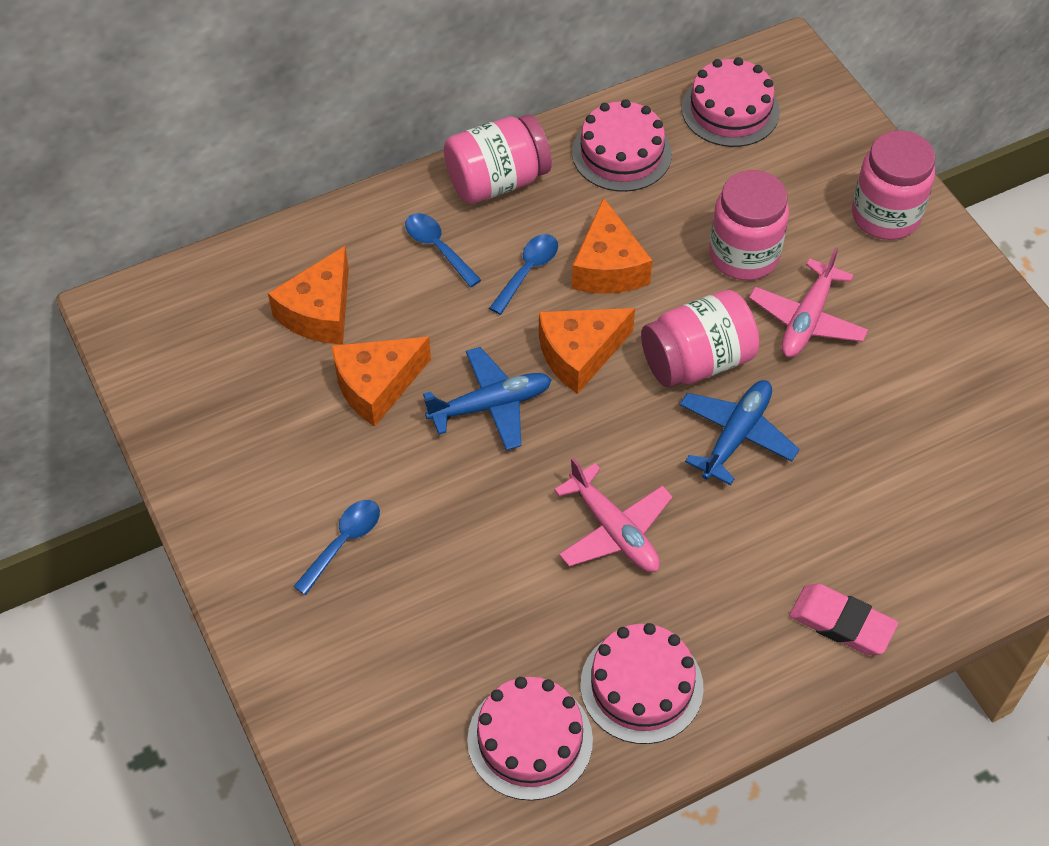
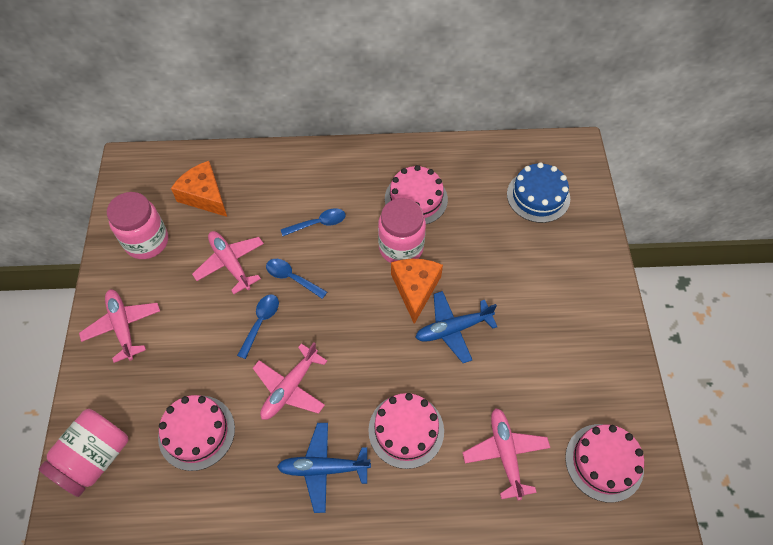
blue cake: 0 -> 1
orange cheese: 4 -> 2
pink eraser: 1 -> 0
pink jar: 4 -> 3
pink plane: 2 -> 4

